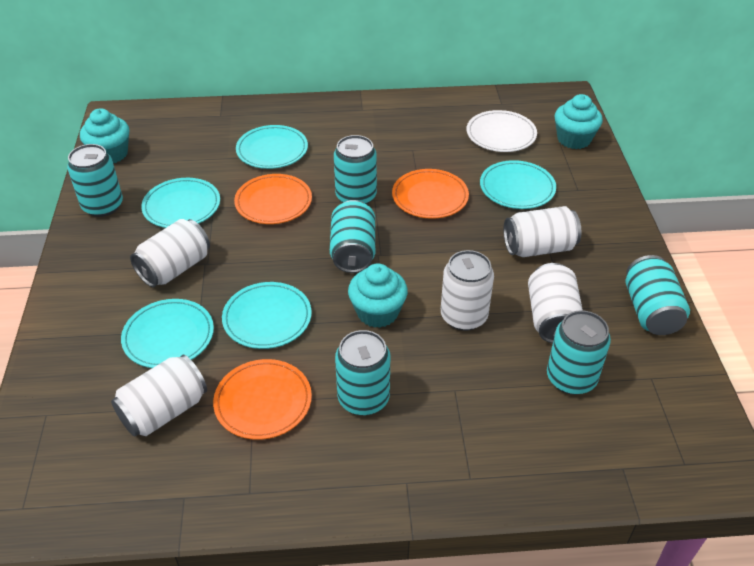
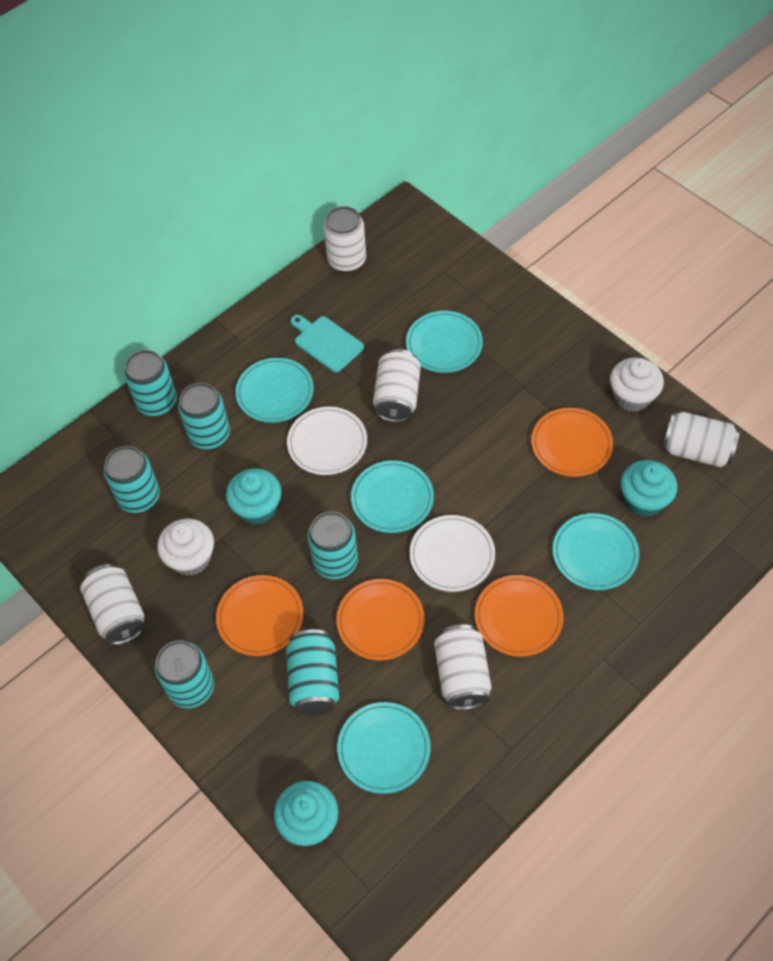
orange plate: 3 -> 4
turquoise cutting board: 0 -> 1
white cupcake: 0 -> 2
white plate: 1 -> 2

